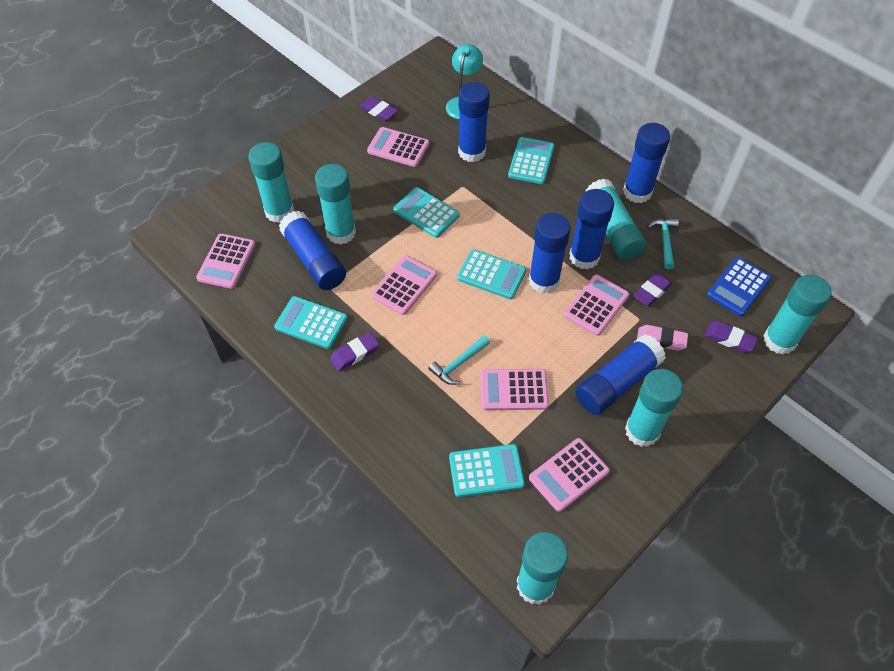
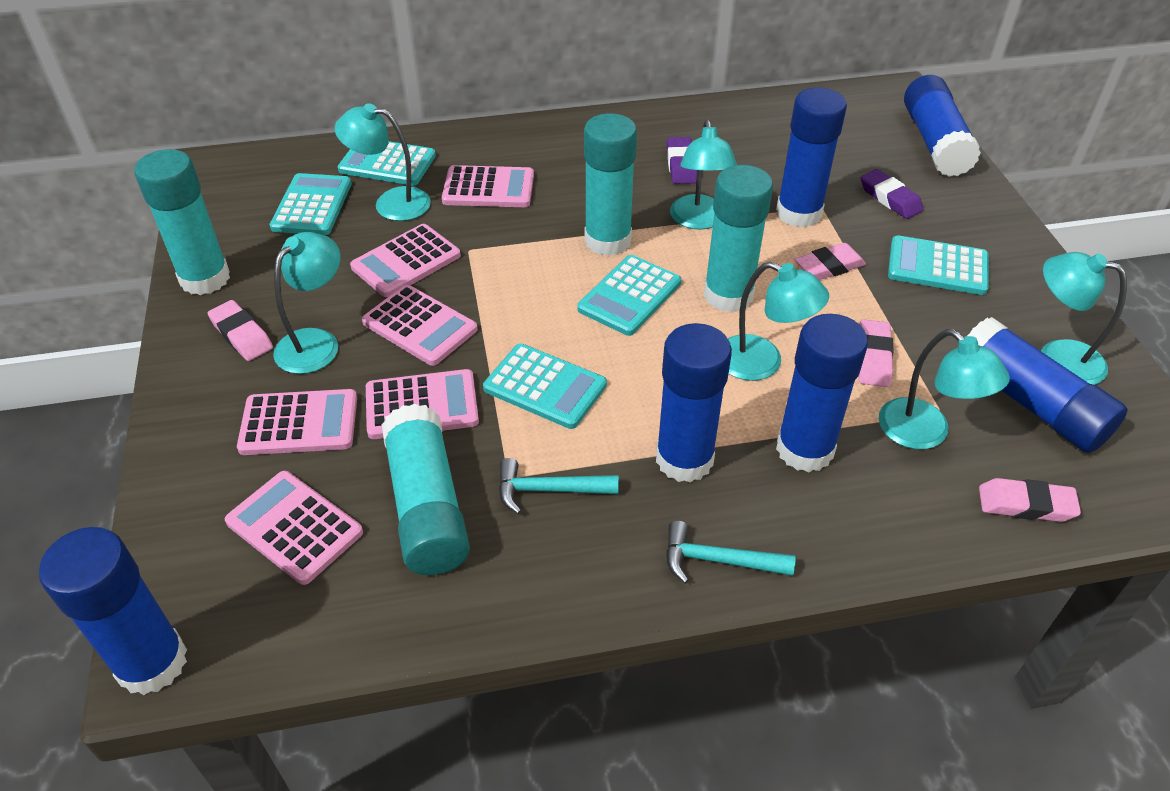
blue calculator: 1 -> 0
pink eraser: 1 -> 4
purple eraser: 4 -> 2
turquoise glue stick: 6 -> 4
turquoise lamp: 1 -> 6

